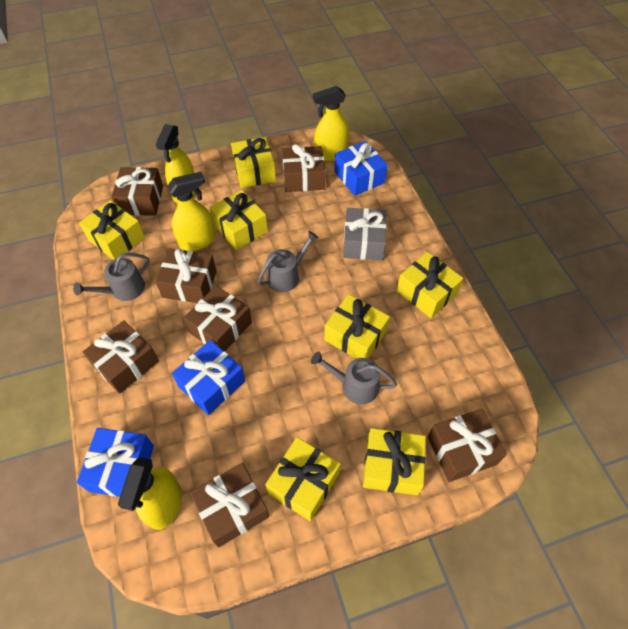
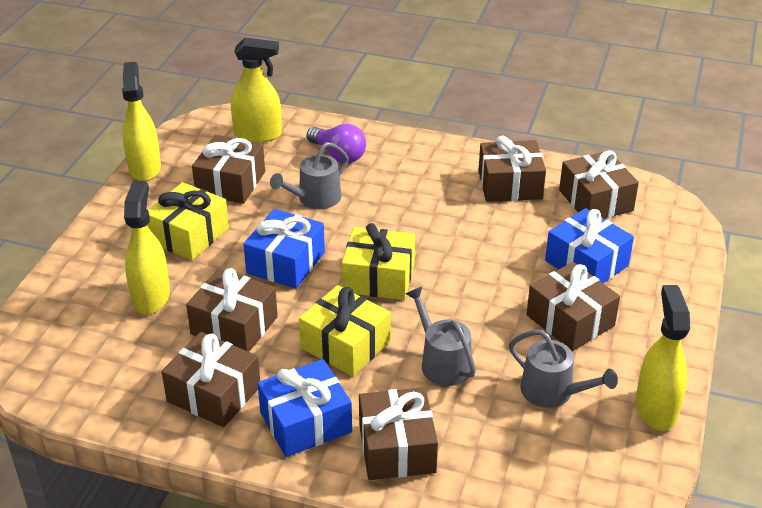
grey gift: 1 -> 0
purple light bulb: 0 -> 1
yellow gift: 7 -> 3

